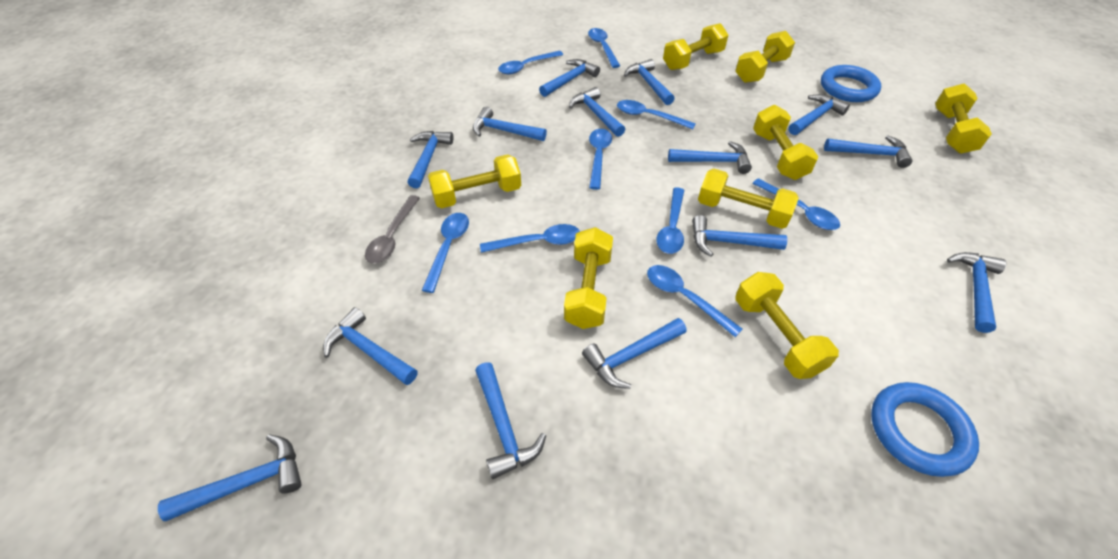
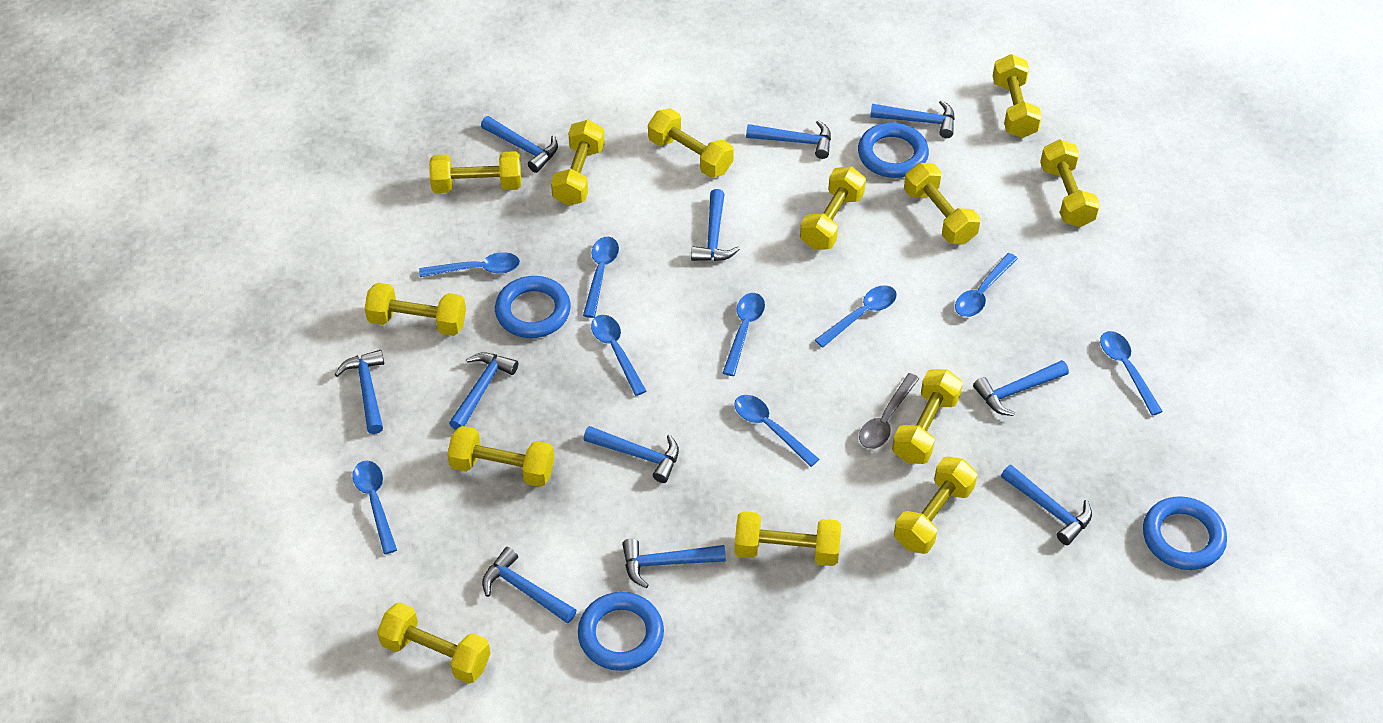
blue hammer: 14 -> 11
blue ring: 2 -> 4
yellow dumbbell: 8 -> 13

